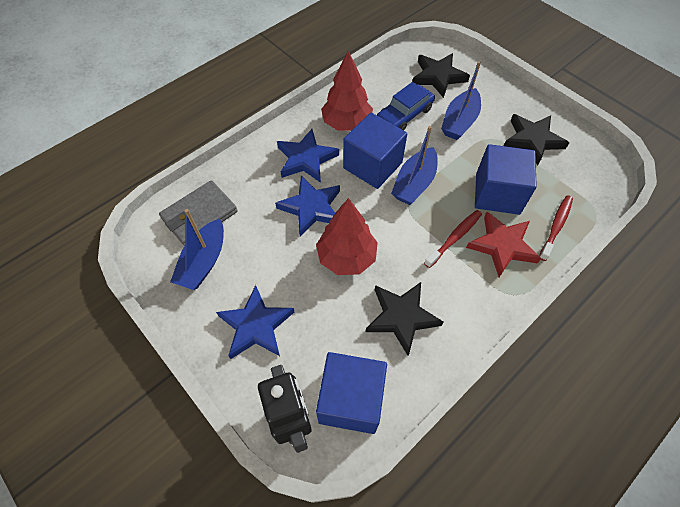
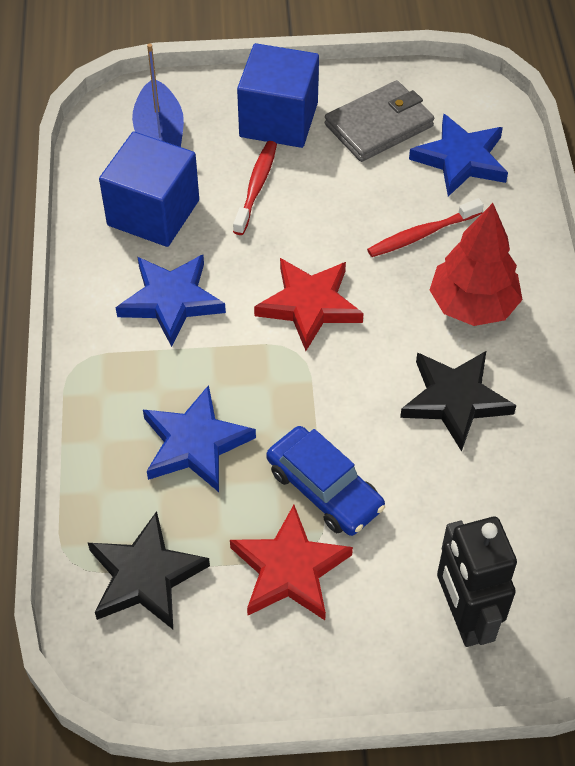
black star: 3 -> 2
blue boat: 3 -> 1
blue cube: 3 -> 2
red star: 1 -> 2
red tree: 2 -> 1

